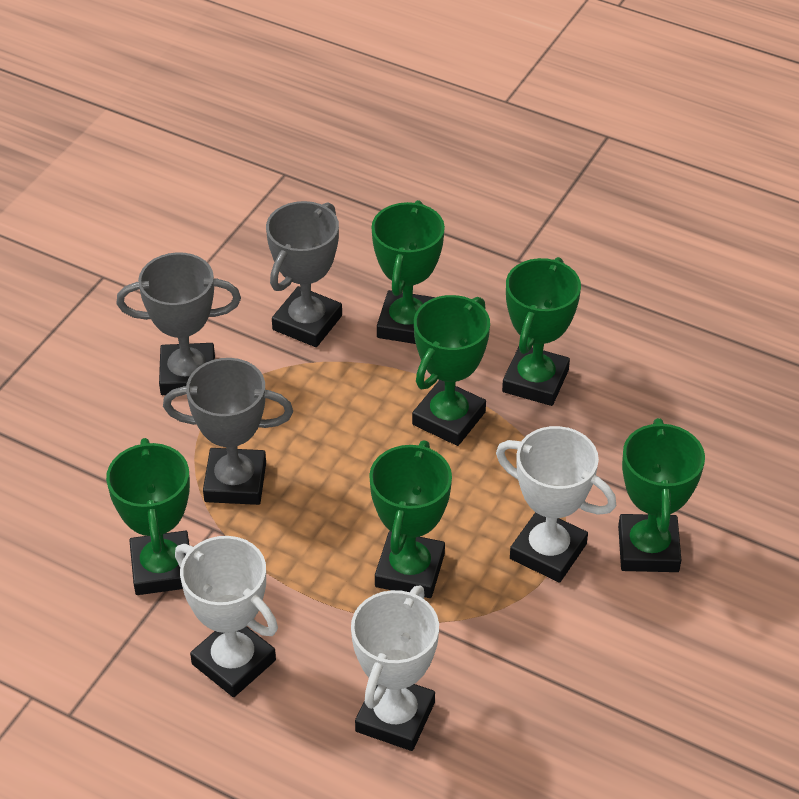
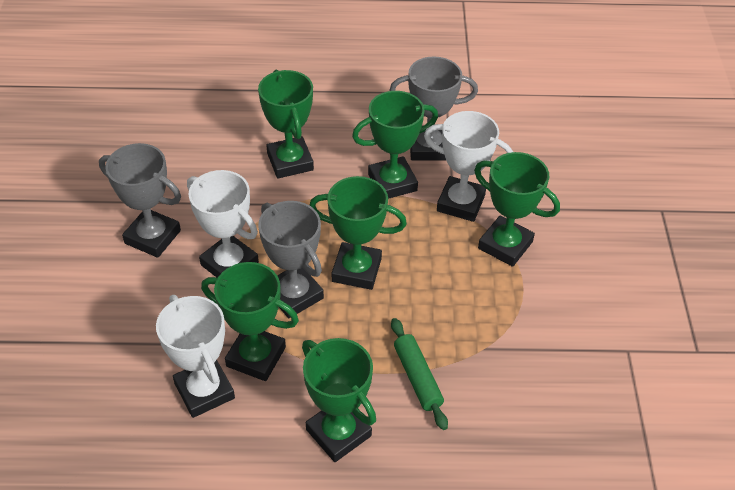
green rolling pin: 0 -> 1

